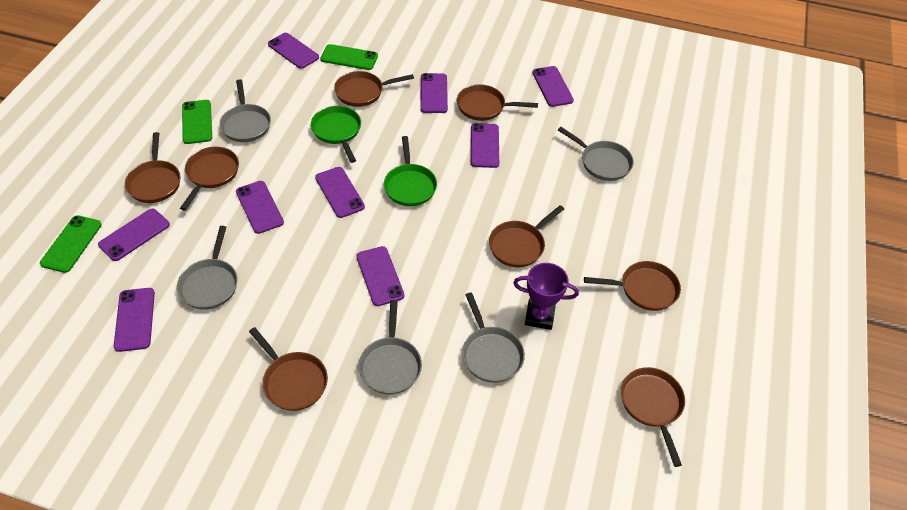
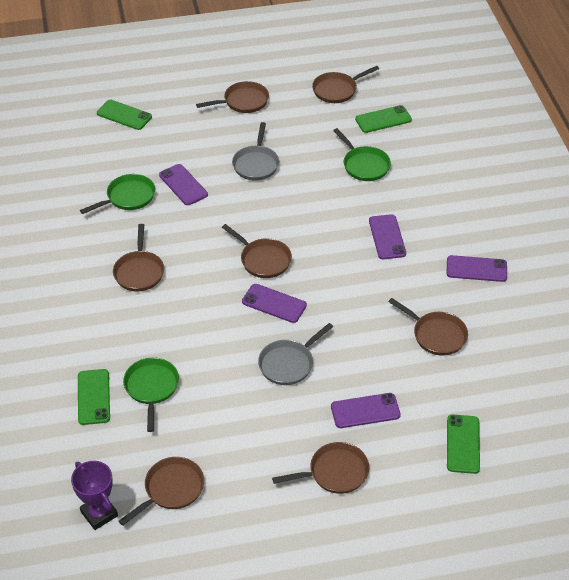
brown pan: 8 -> 7
green pan: 2 -> 3
green phone: 3 -> 4
grey pan: 5 -> 2
purple phone: 9 -> 5

